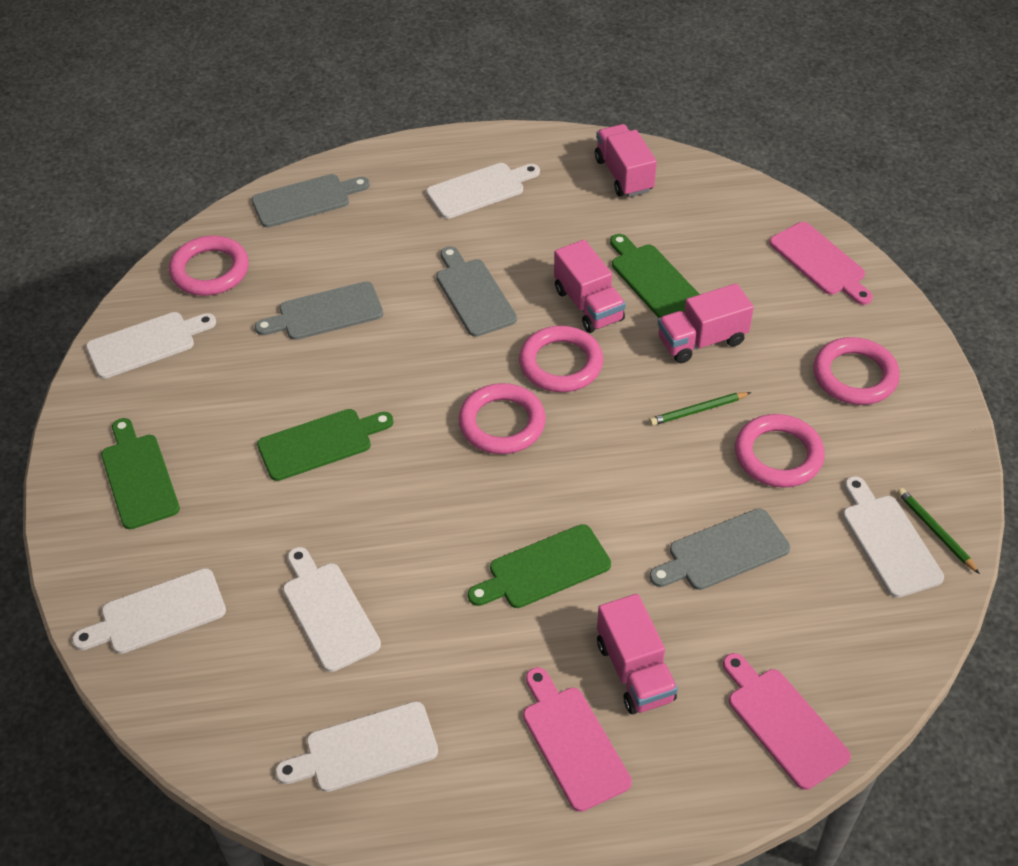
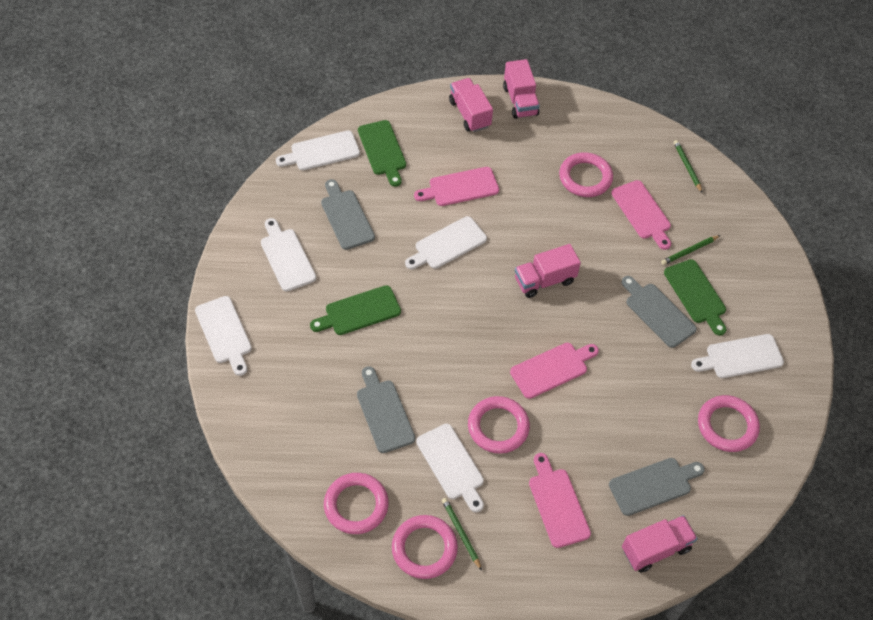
green cutting board: 4 -> 3
green pencil: 2 -> 3
pink cutting board: 3 -> 4

